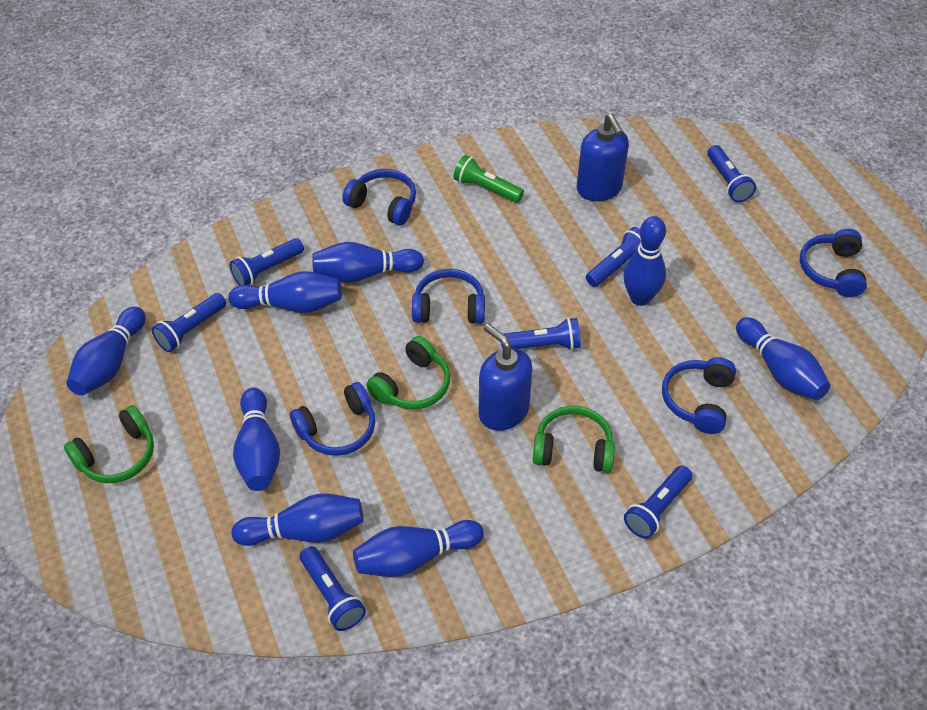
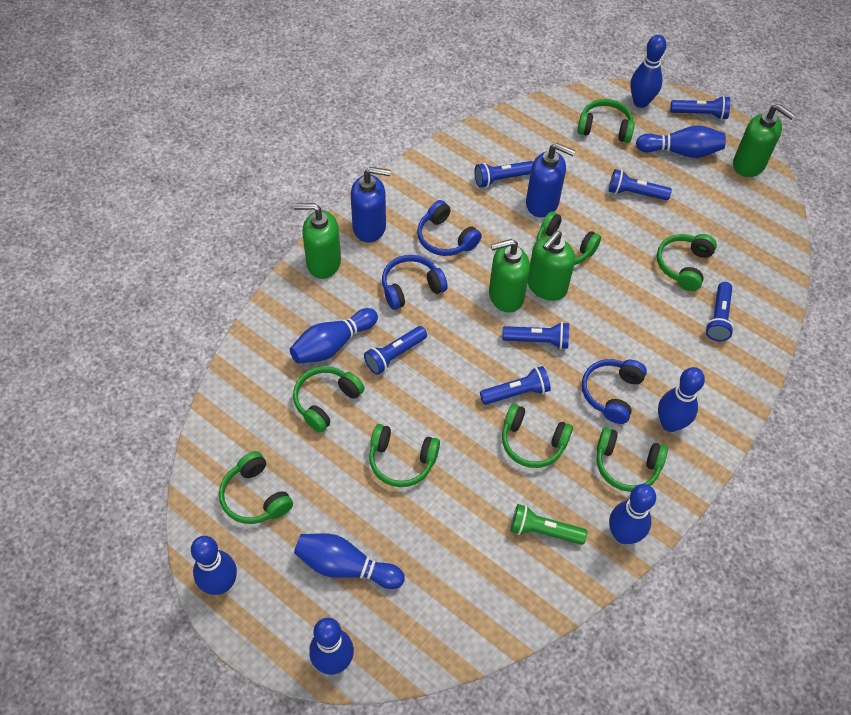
blue headphones: 5 -> 3
green headphones: 3 -> 8
green soap dispenser: 0 -> 4

